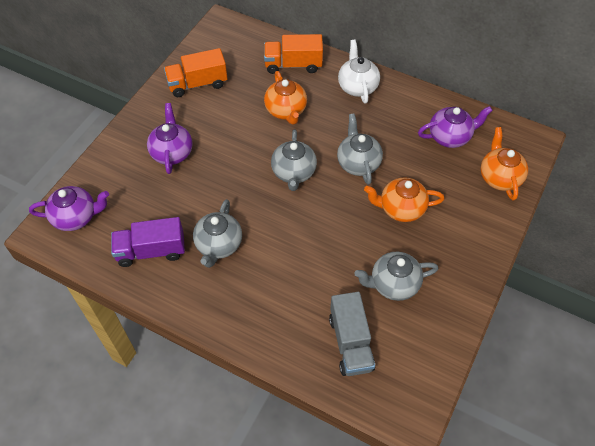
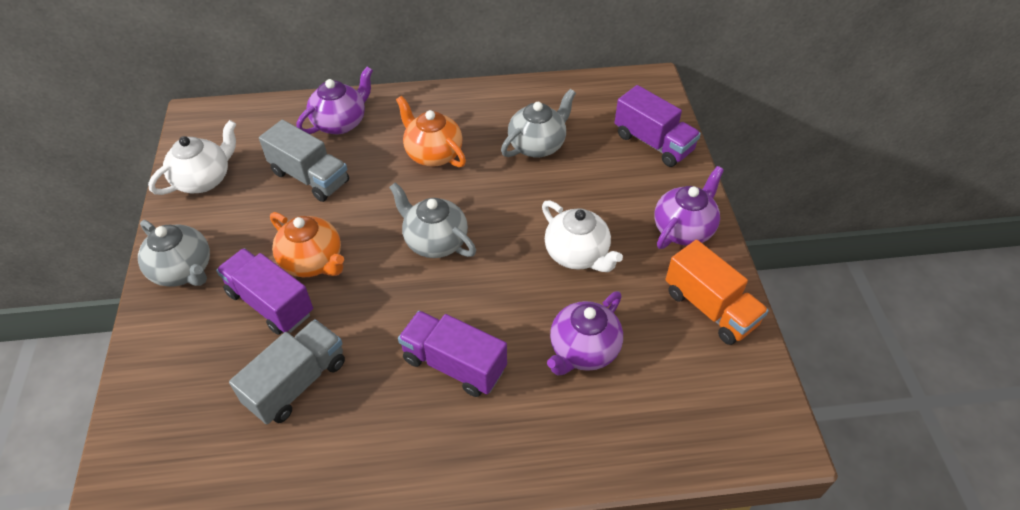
grey teapot: 4 -> 3
grey truck: 1 -> 2
orange teapot: 3 -> 2
orange truck: 2 -> 1
purple truck: 1 -> 3
white teapot: 1 -> 2

